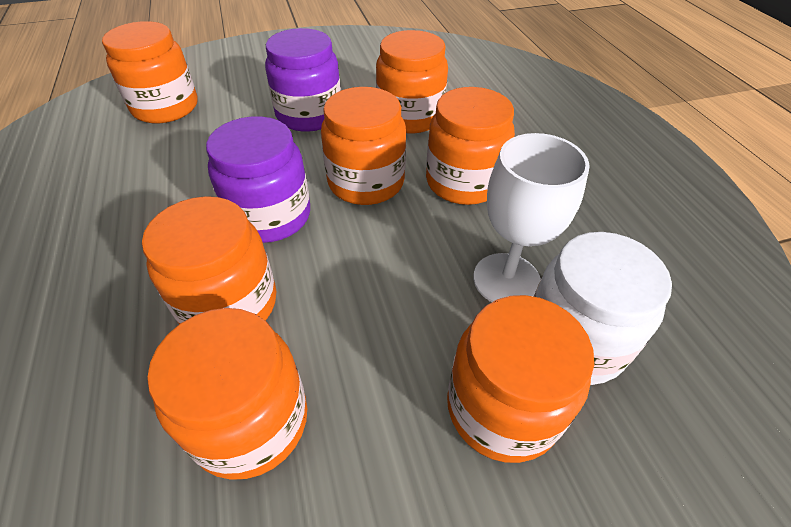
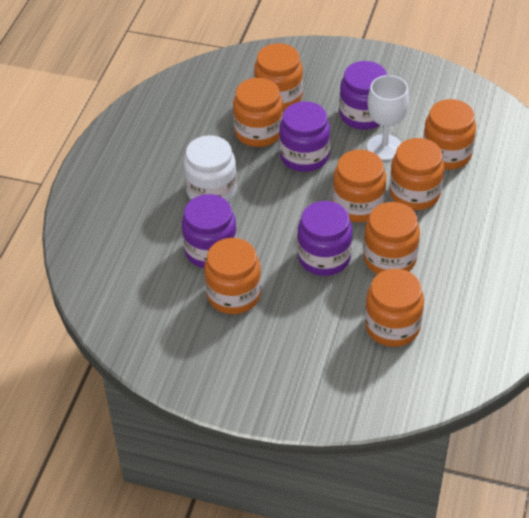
orange jar: 7 -> 8
purple jar: 2 -> 4

